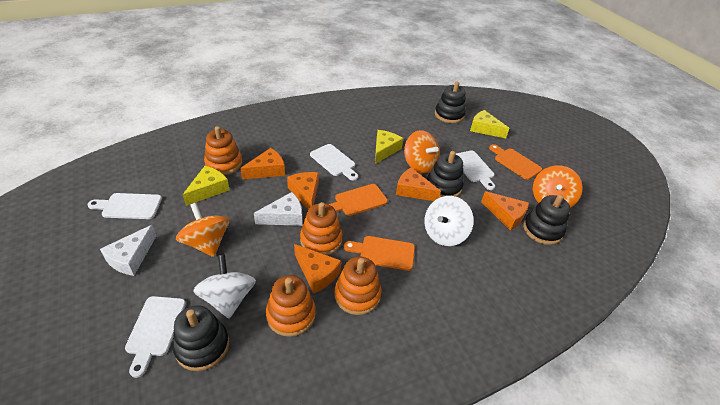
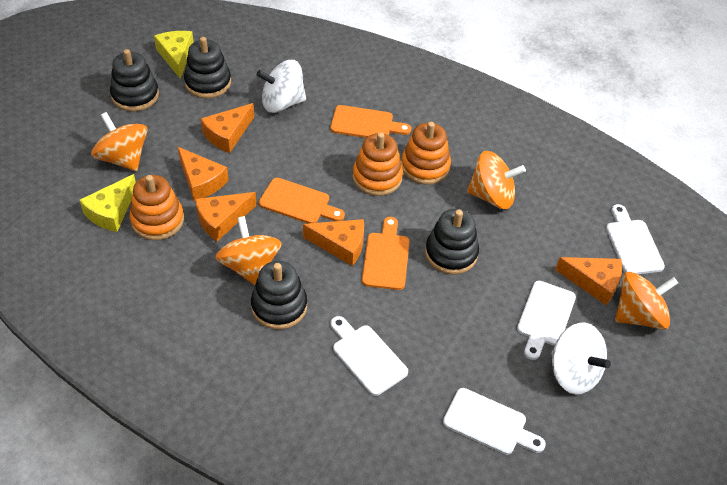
orange spinning top: 3 -> 4
orange stacking toy: 4 -> 3
white cheese: 2 -> 0
yellow cheese: 3 -> 2

